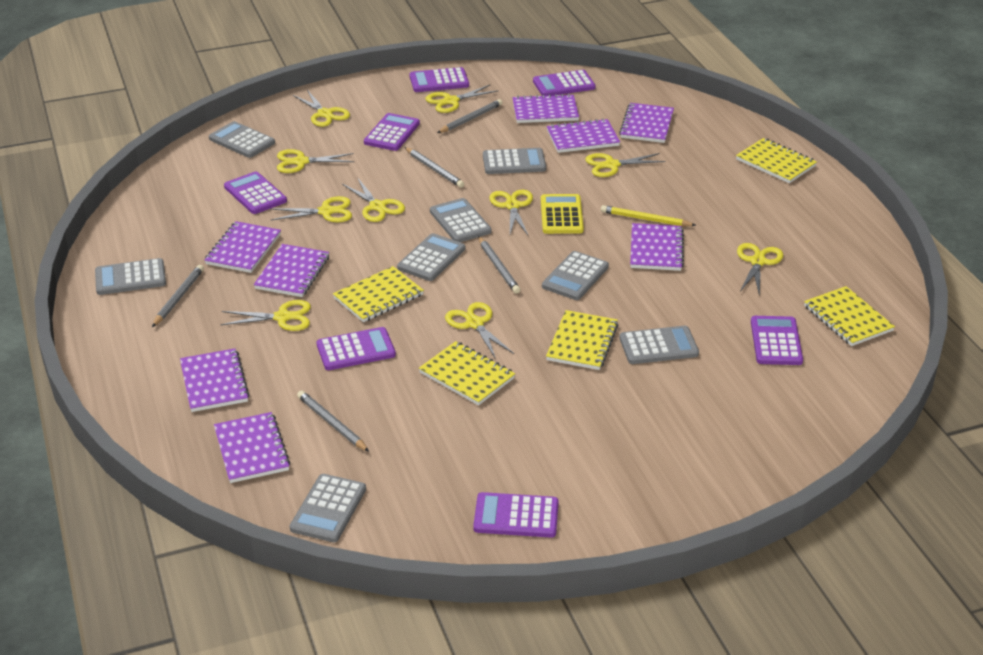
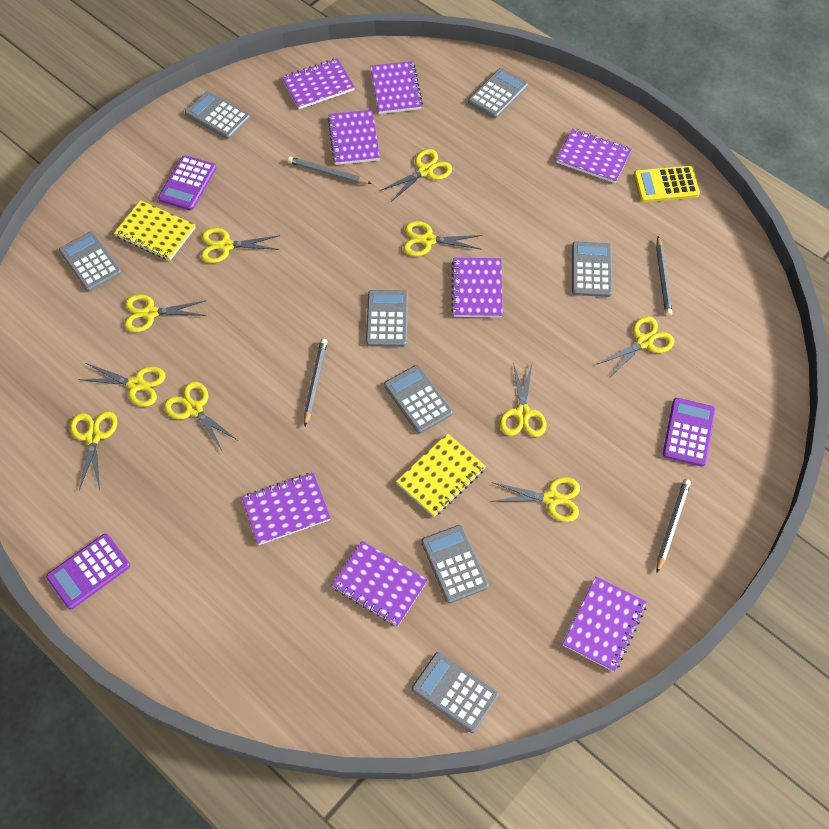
grey pencil: 5 -> 4
purple calculator: 7 -> 3
yellow notebook: 5 -> 2
yellow pencil: 1 -> 0

